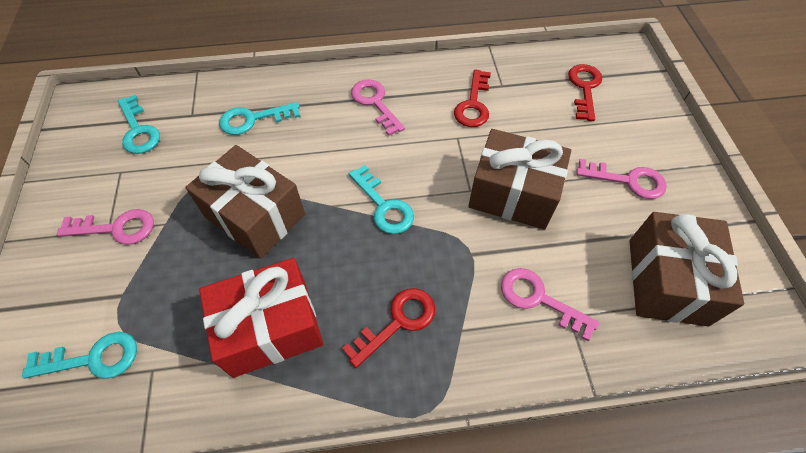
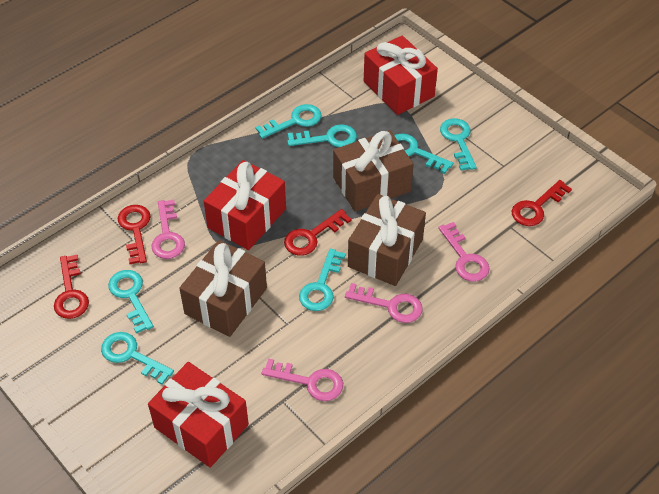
red gift: 1 -> 3
red key: 3 -> 4
turquoise key: 4 -> 7

